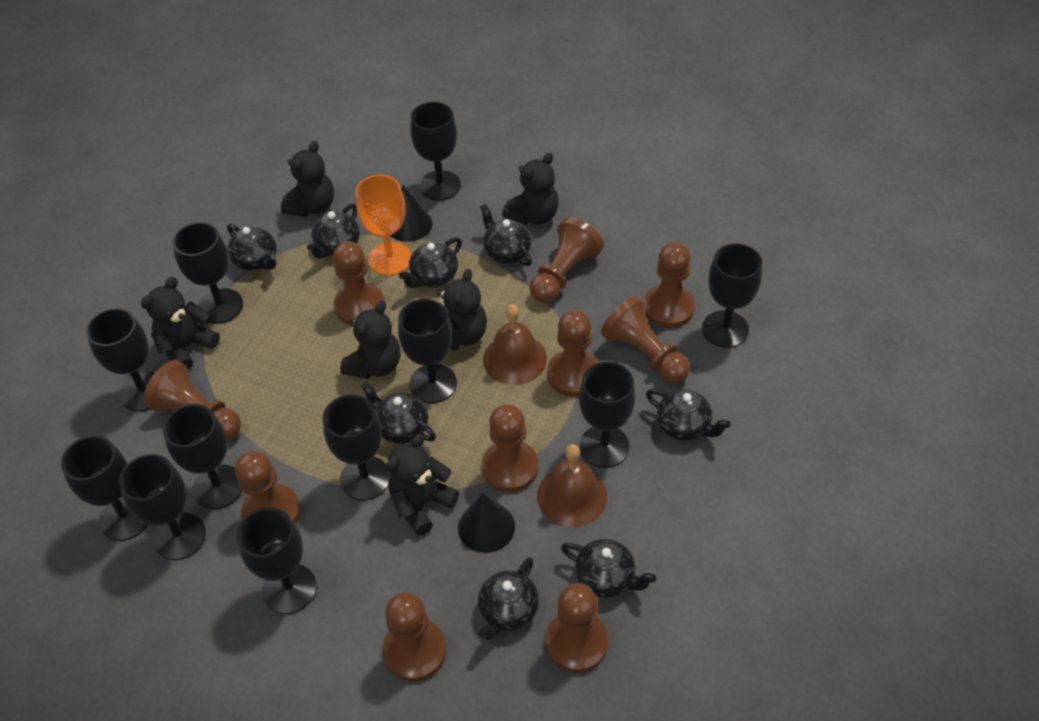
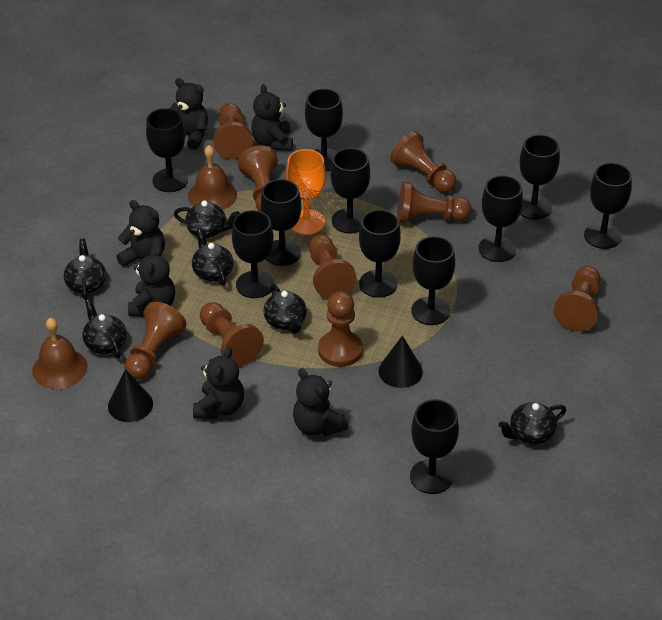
black teapot: 8 -> 6
brown pawn: 10 -> 9

